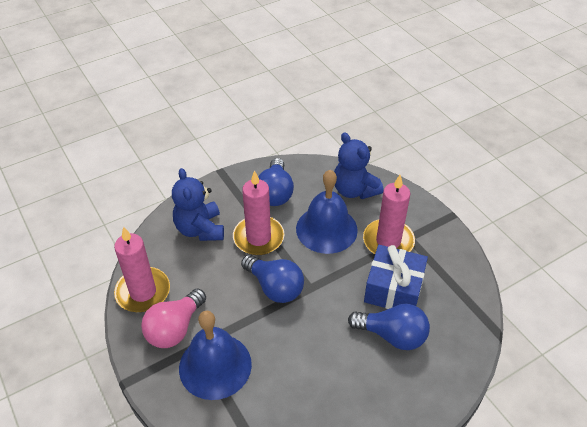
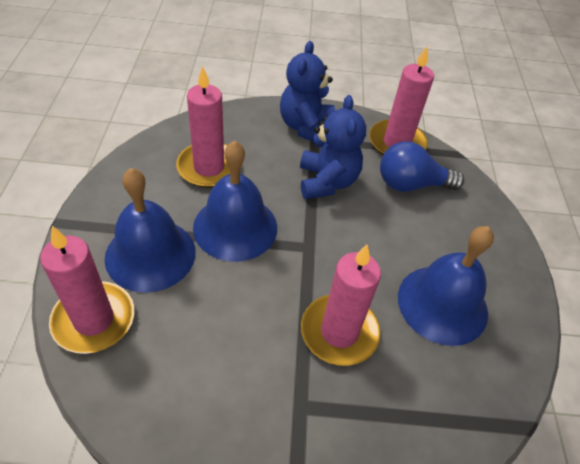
blue bell: 2 -> 3
blue gift: 1 -> 0
blue light bulb: 3 -> 1
pink candle: 3 -> 4
pink light bulb: 1 -> 0

